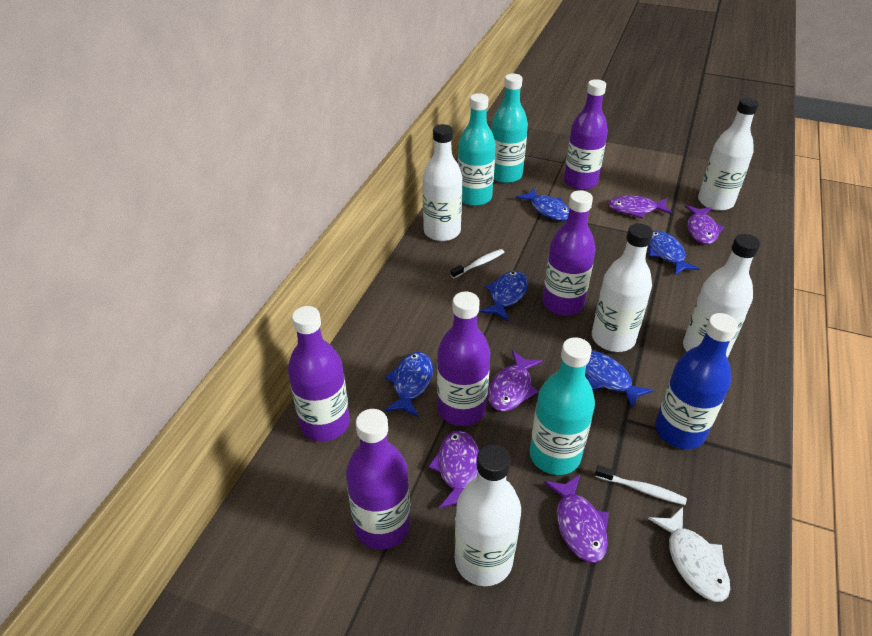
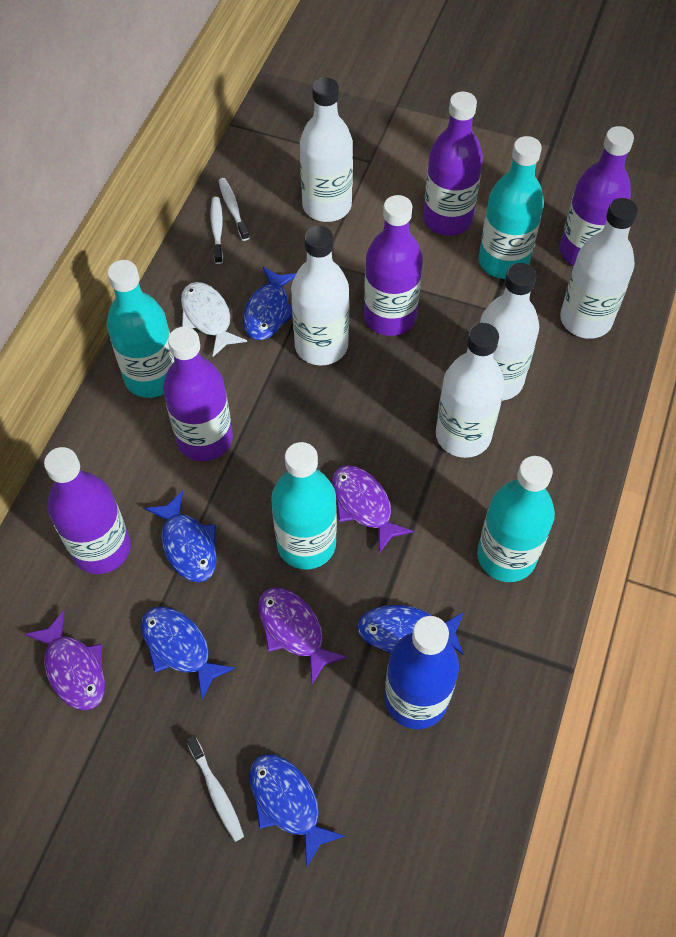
purple fish: 5 -> 3
turquoise bottle: 3 -> 4
white toothbrush: 2 -> 3

